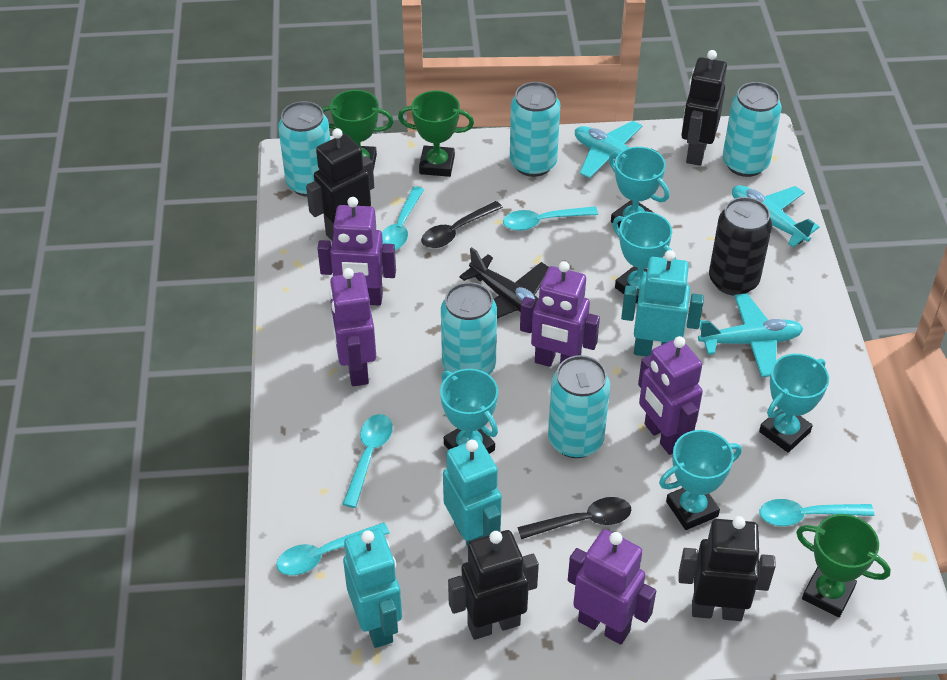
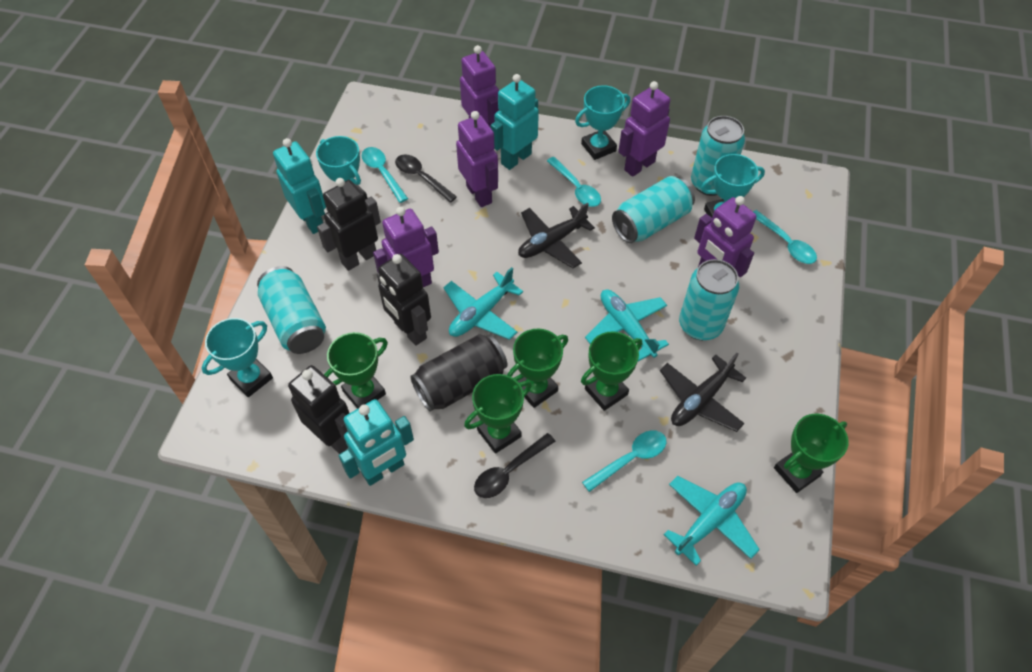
black plane: 1 -> 2
black robot: 4 -> 3
green trophy: 3 -> 5
turquoise can: 5 -> 4
turquoise spoon: 5 -> 4
turquoise trophy: 5 -> 4

